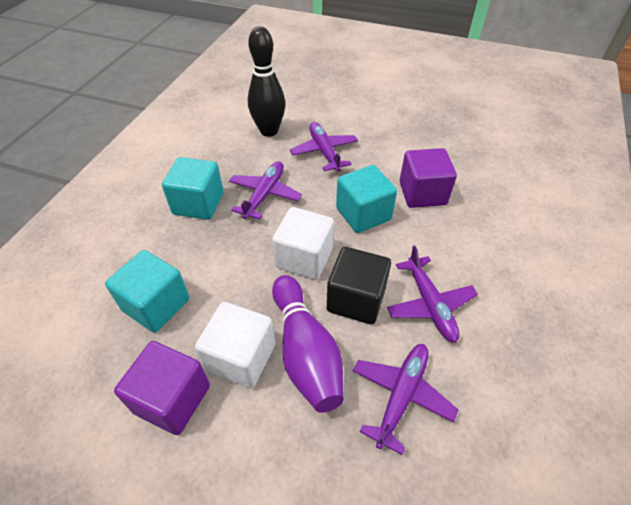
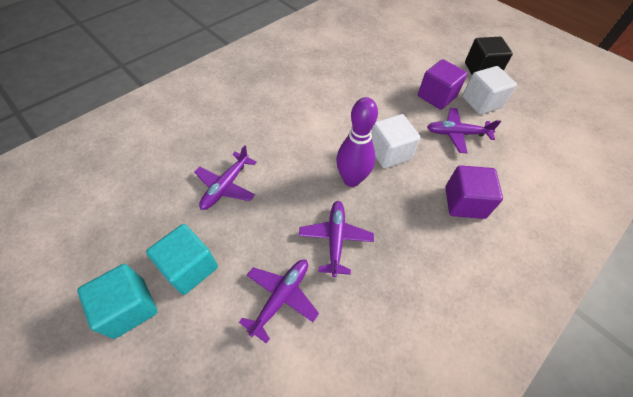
black bowling pin: 1 -> 0
turquoise cube: 3 -> 2

